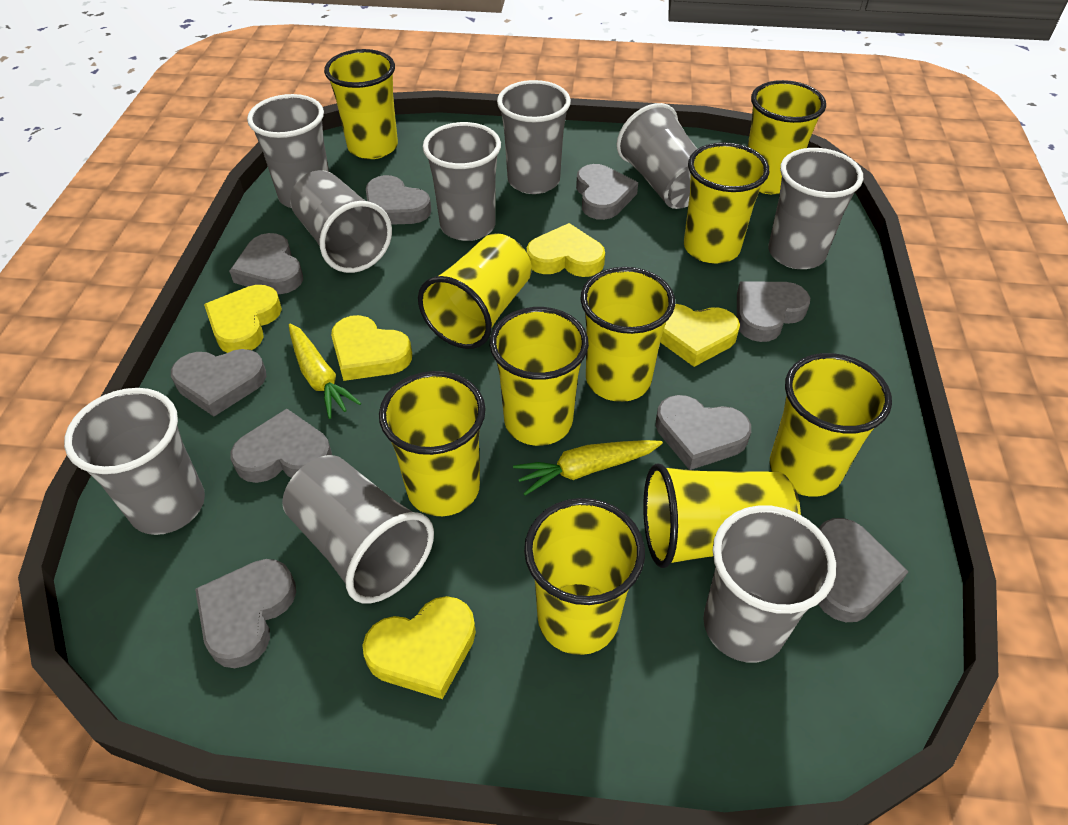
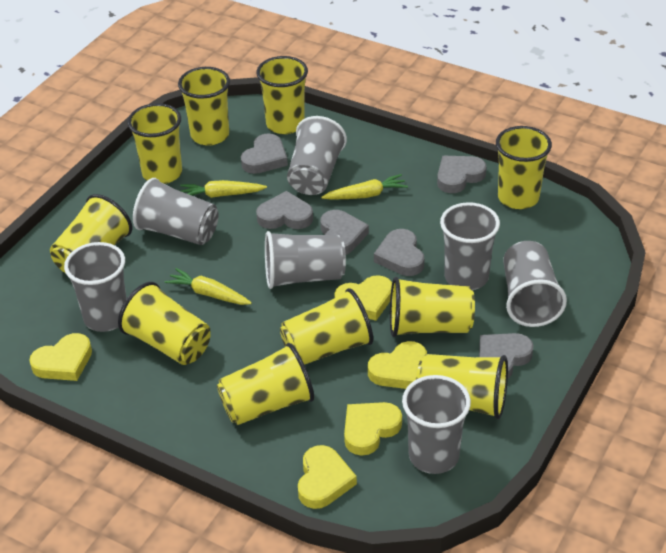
grey cup: 9 -> 7
grey heart: 9 -> 6
yellow carrot: 2 -> 3

